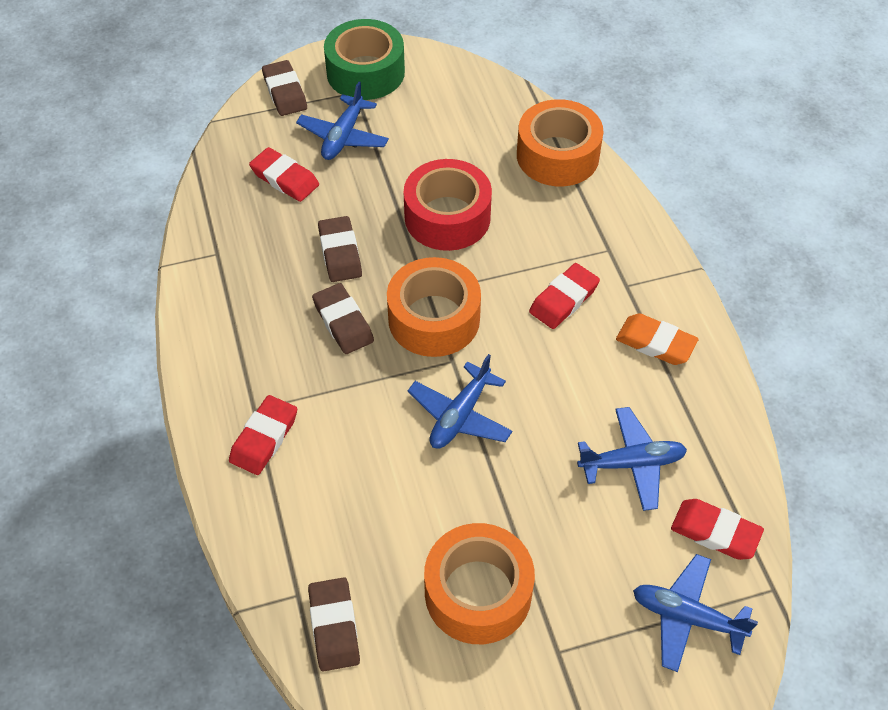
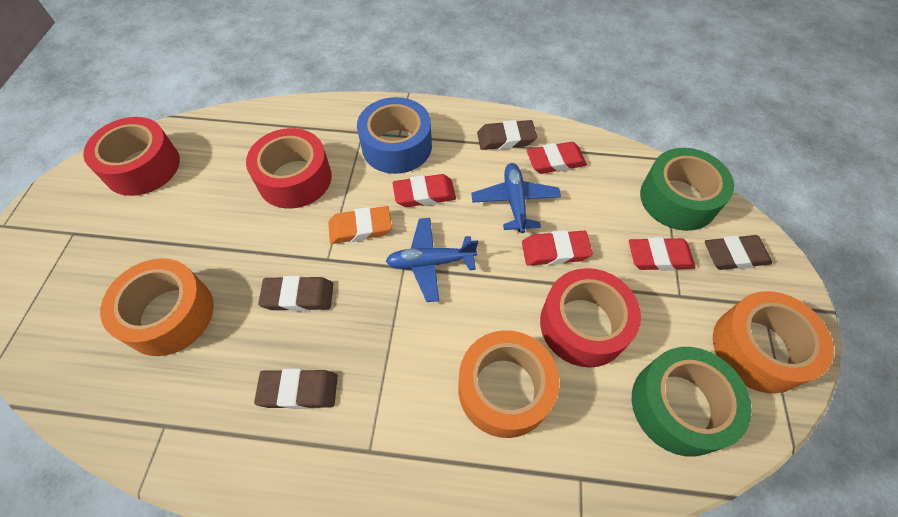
blue plane: 4 -> 2
blue tape: 0 -> 1
green tape: 1 -> 2
red tape: 1 -> 3

